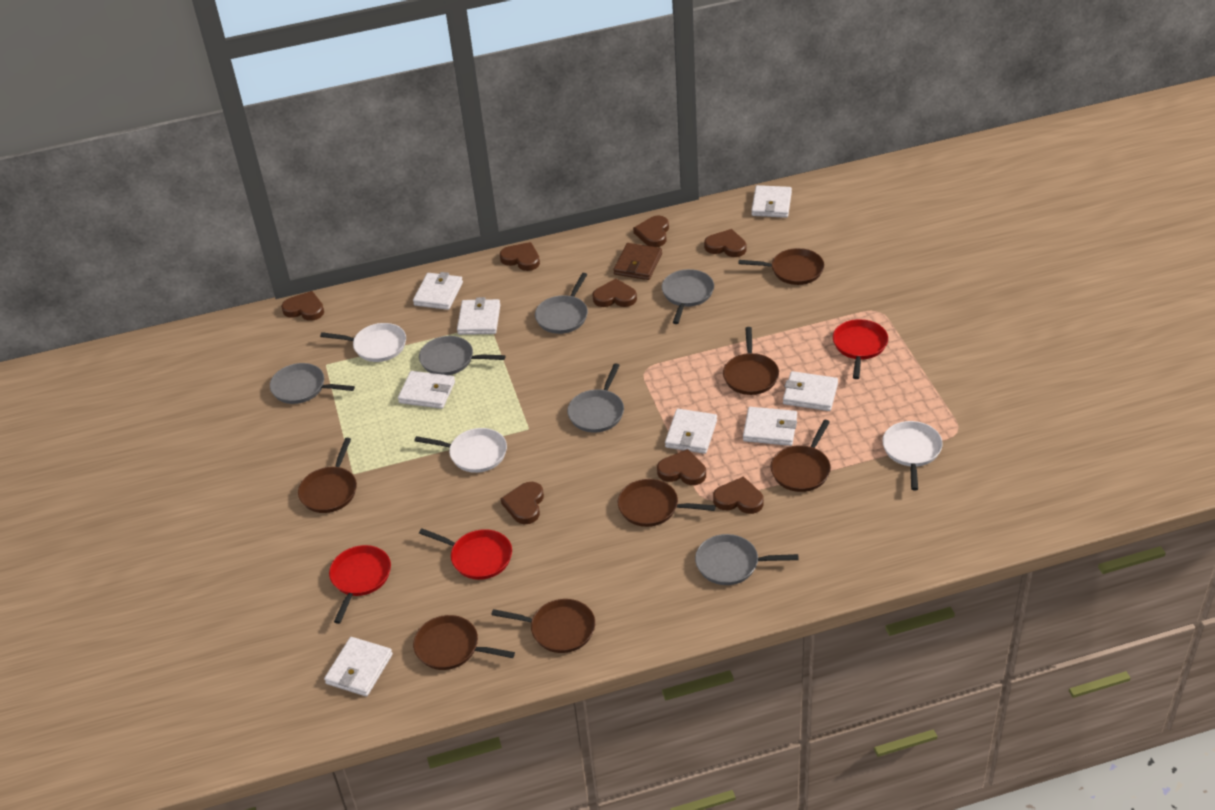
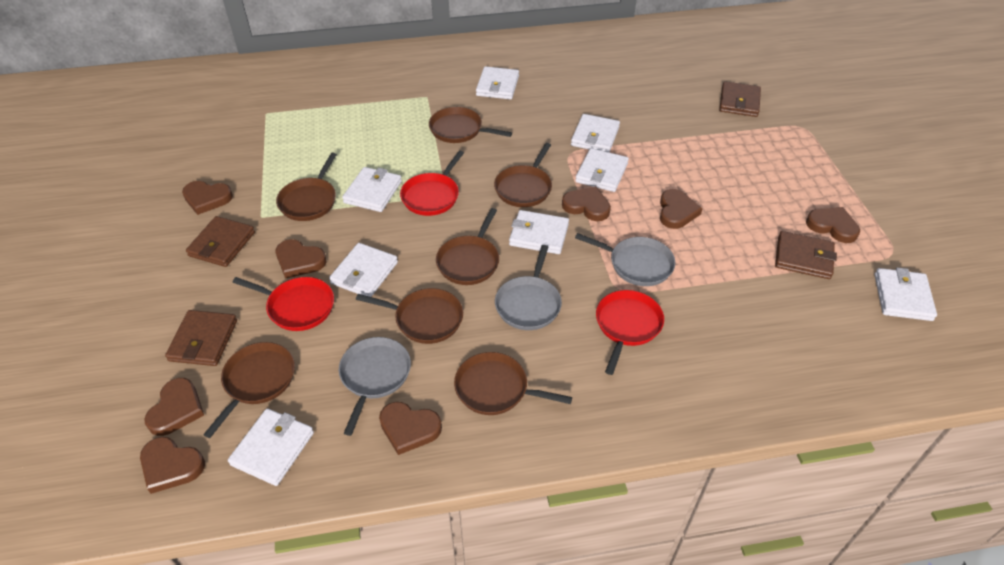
brown wallet: 1 -> 4
grey pan: 6 -> 3
white pan: 3 -> 0

